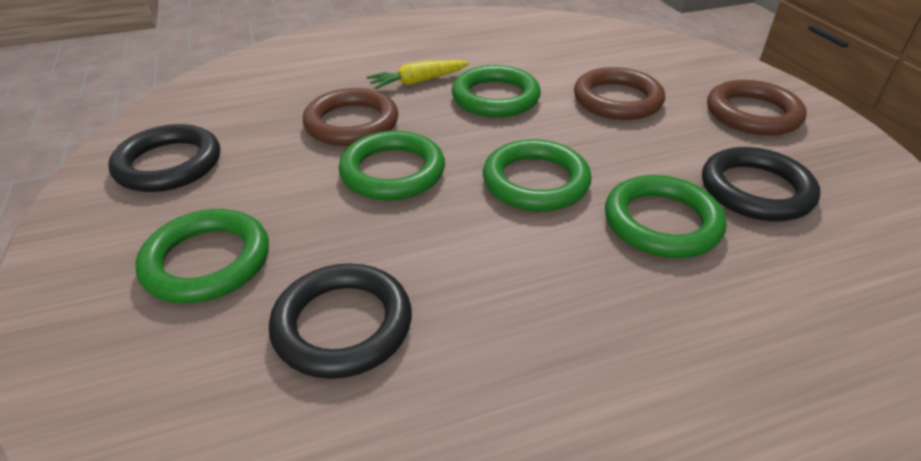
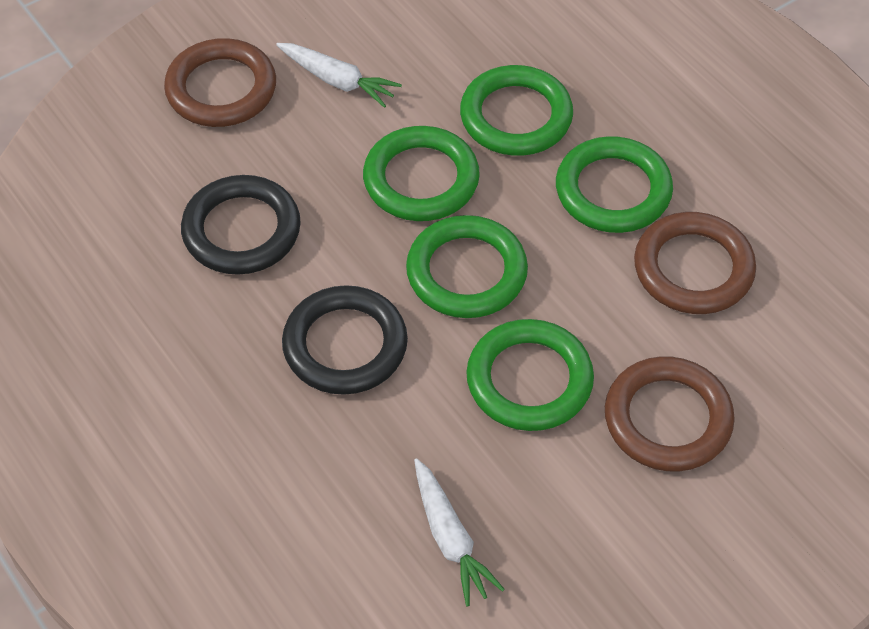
black ring: 3 -> 2
white carrot: 0 -> 2
yellow carrot: 1 -> 0

